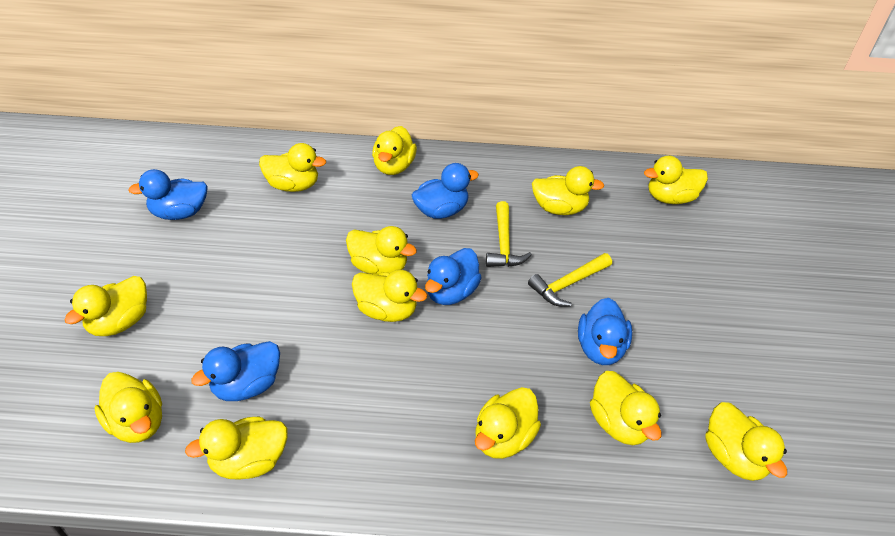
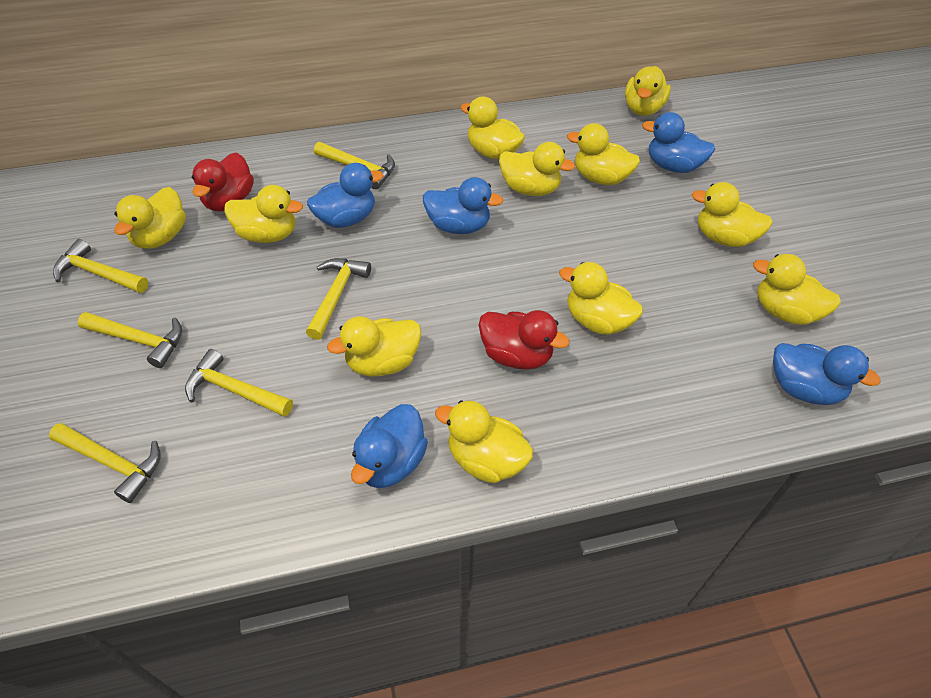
red duck: 0 -> 2
yellow duck: 12 -> 11
yellow hammer: 2 -> 6

